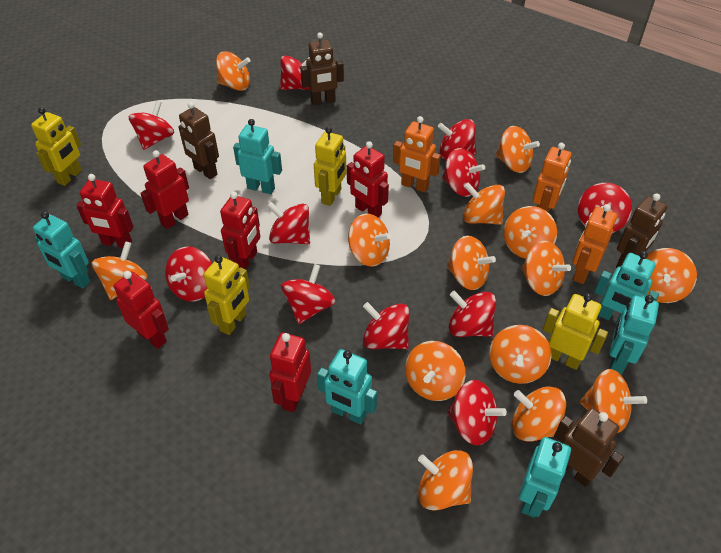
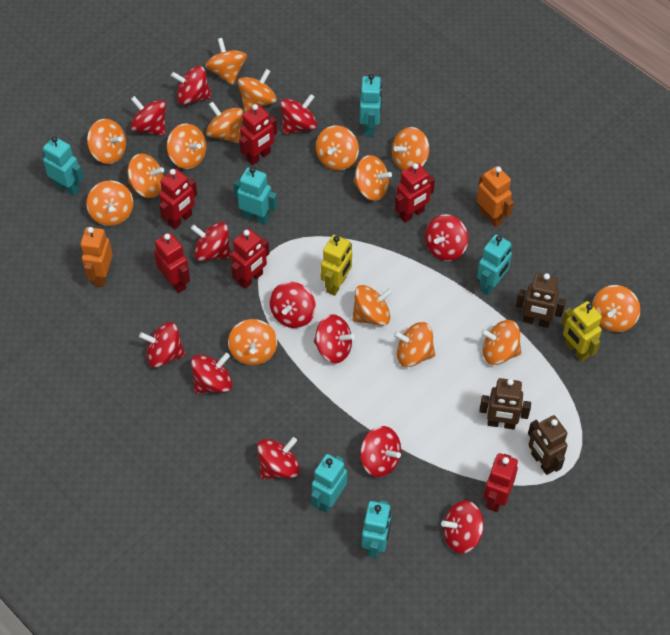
brown robot: 4 -> 3
orange robot: 3 -> 2
orange spinning top: 14 -> 15
red spinning top: 11 -> 12
yellow robot: 4 -> 2

